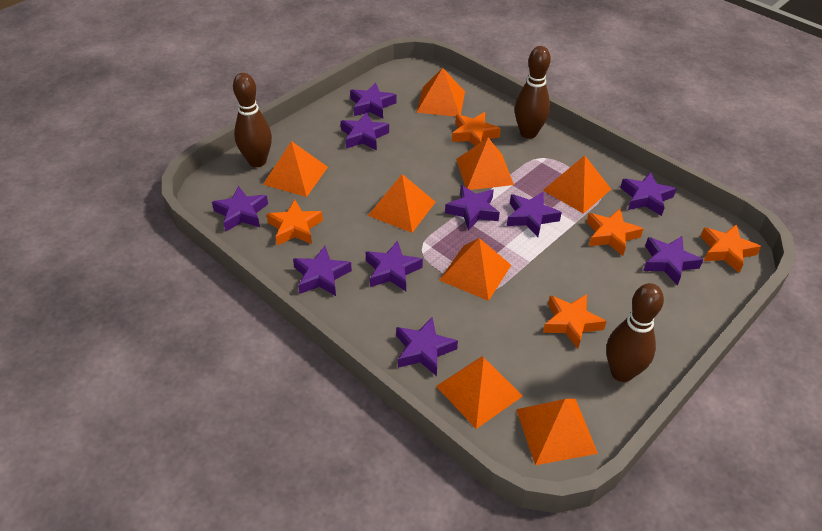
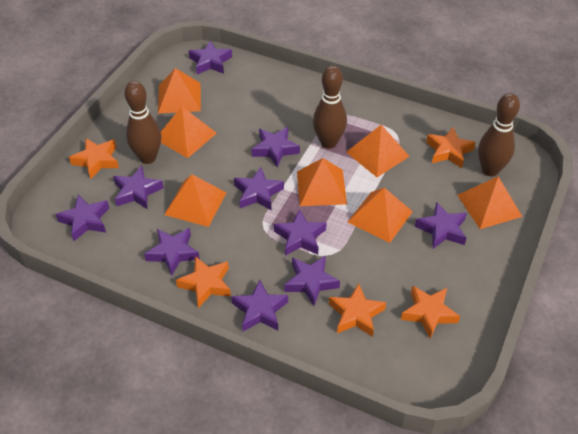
orange pyramid: 8 -> 7

